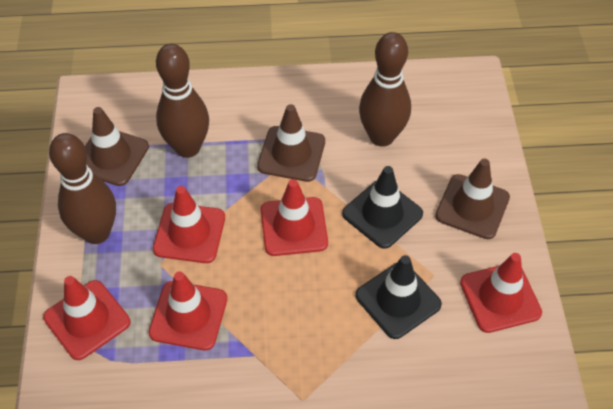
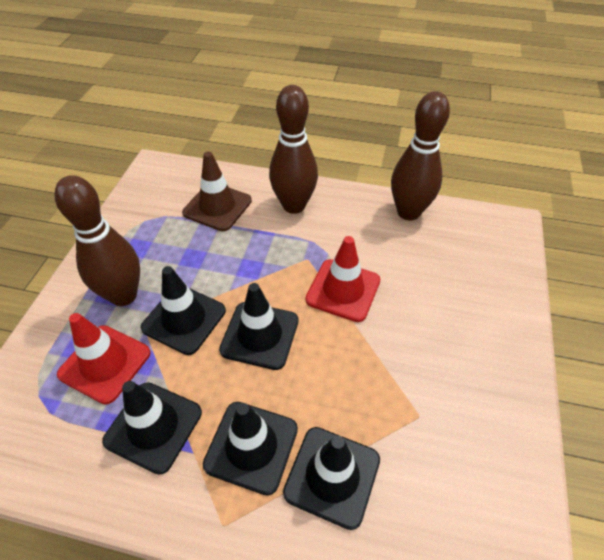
black traffic cone: 2 -> 5
brown traffic cone: 3 -> 1
red traffic cone: 5 -> 2

